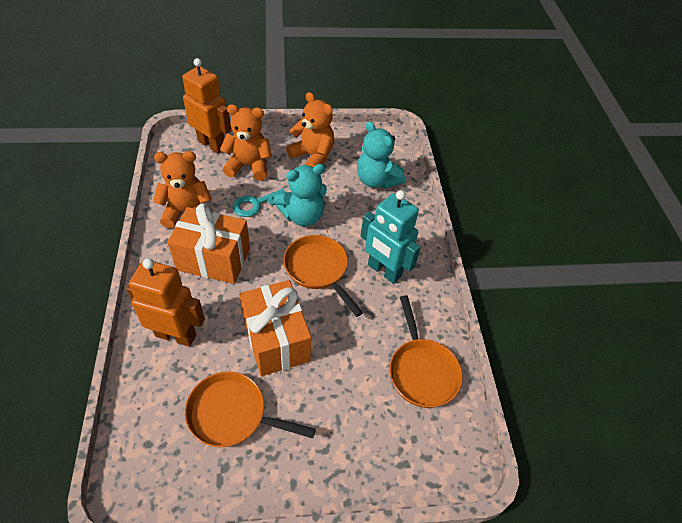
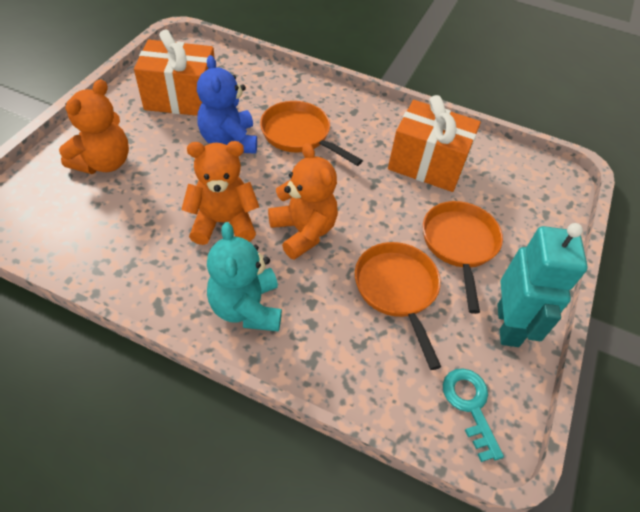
blue teddy bear: 0 -> 1
orange robot: 2 -> 0
turquoise teddy bear: 2 -> 1

